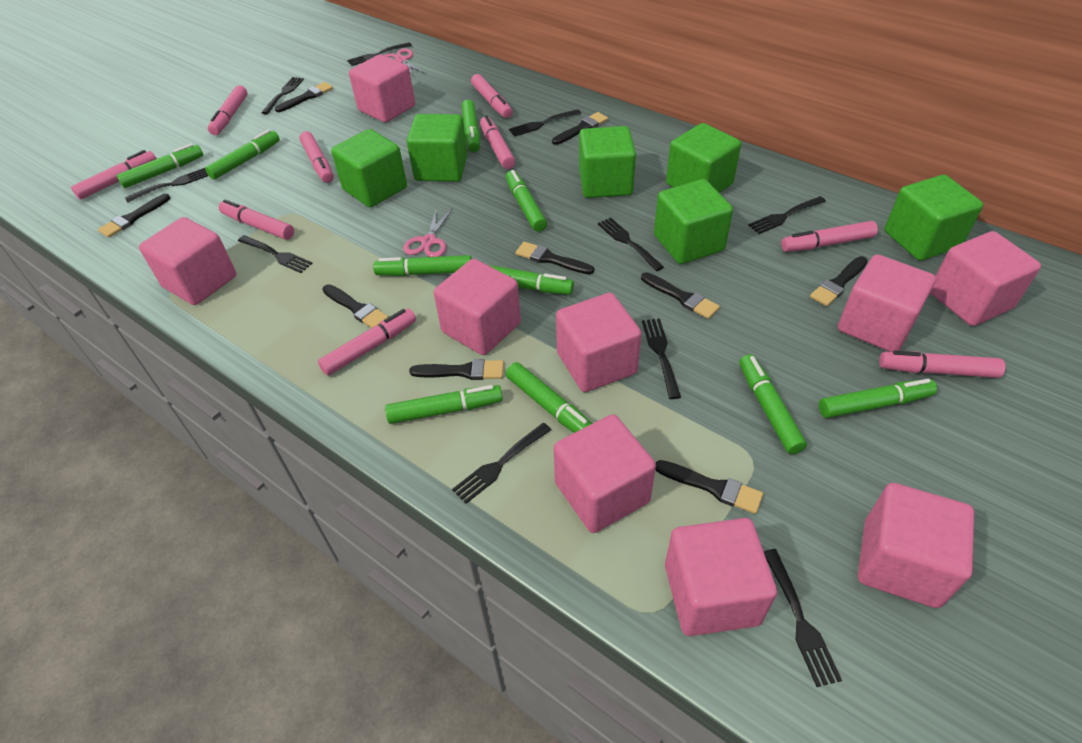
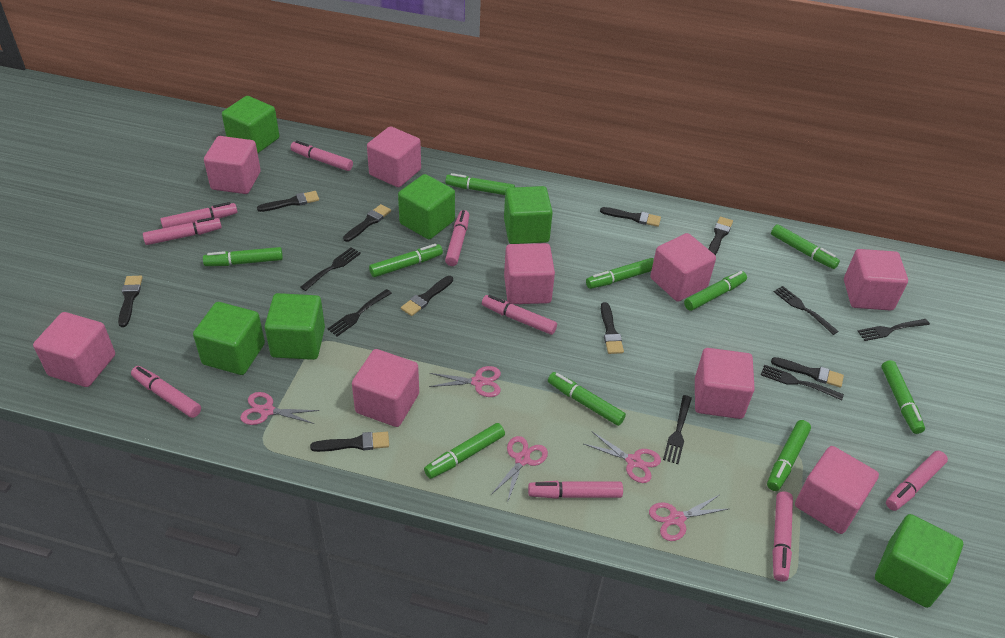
black fork: 10 -> 6
pink scissors: 2 -> 5

